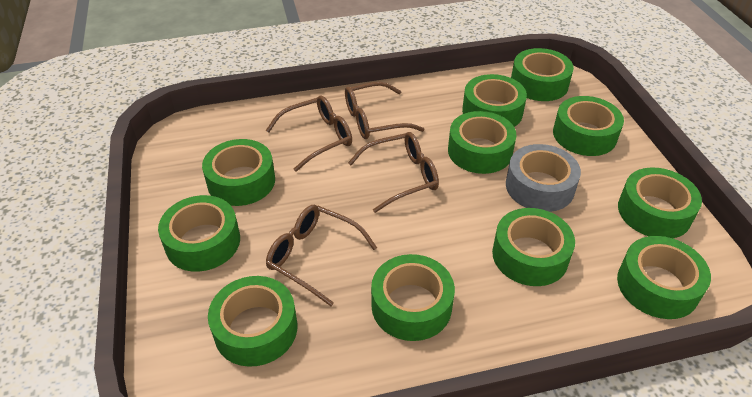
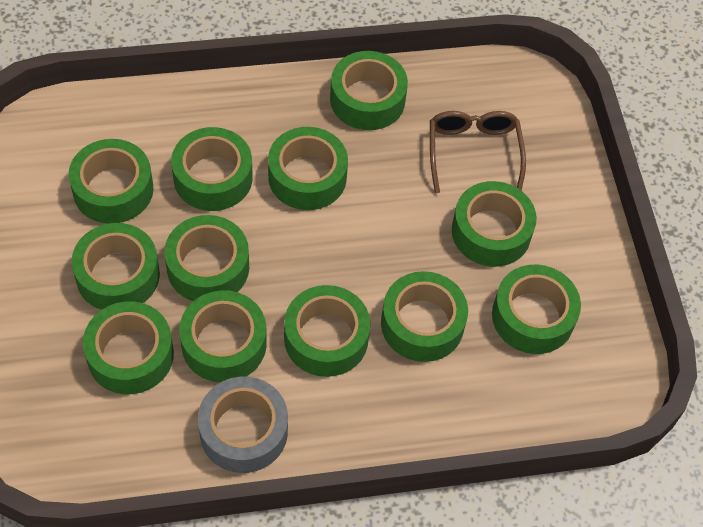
brown glasses: 4 -> 1
green tape: 11 -> 12

